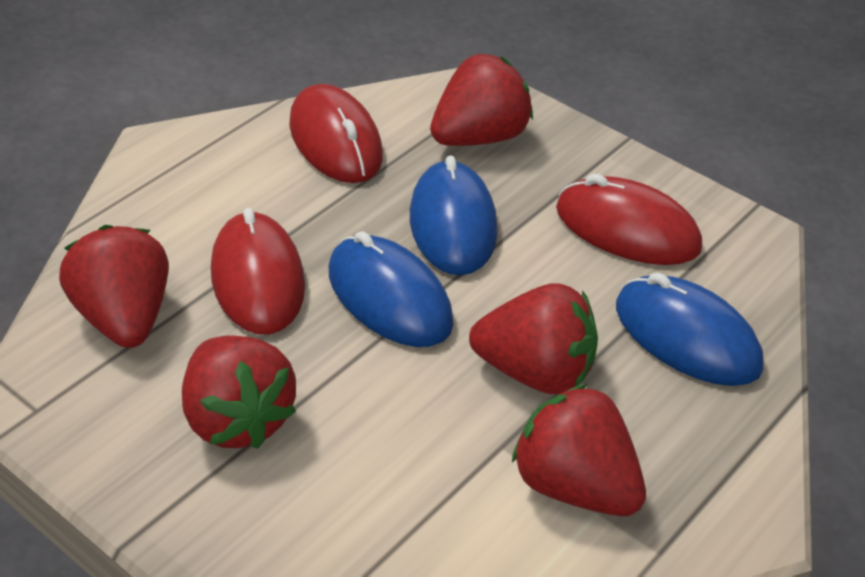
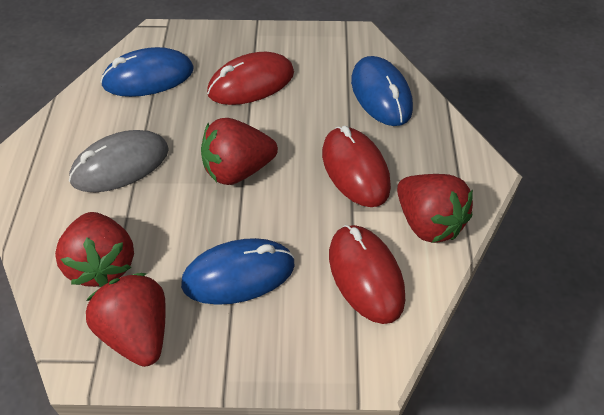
grey mouse: 0 -> 1
red strawberry: 5 -> 4

